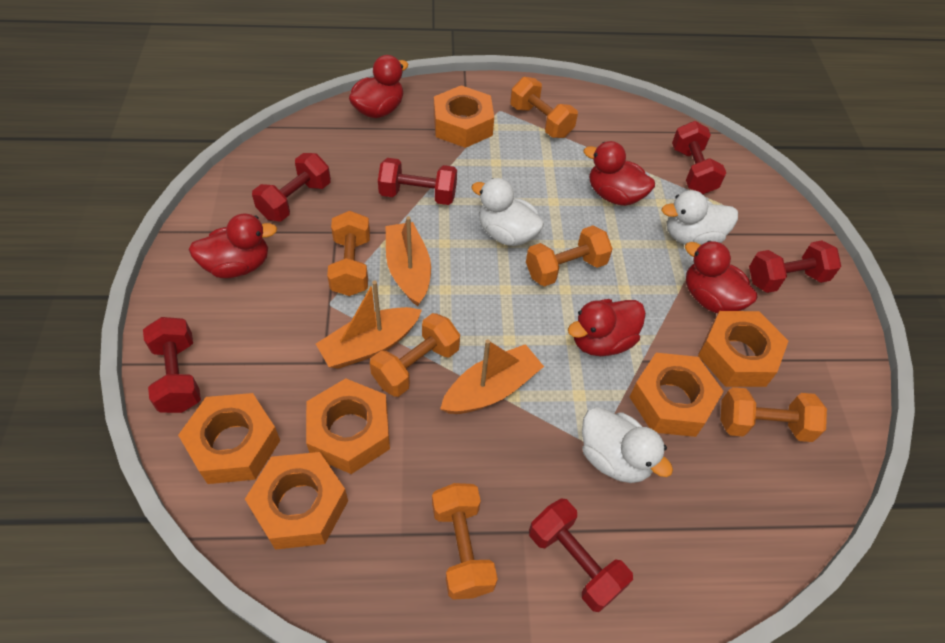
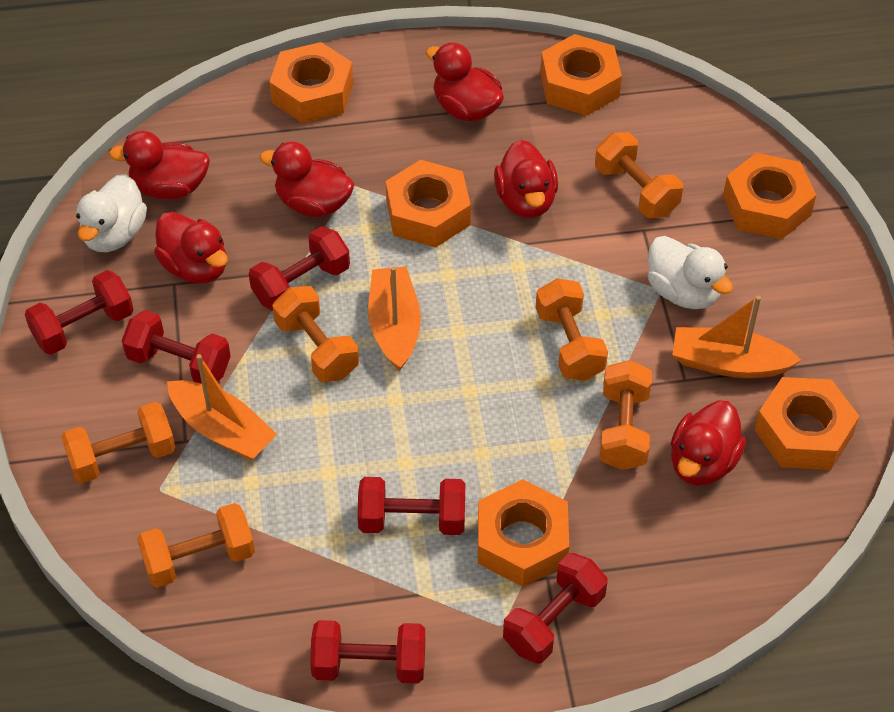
red duck: 5 -> 6
white duck: 3 -> 2

